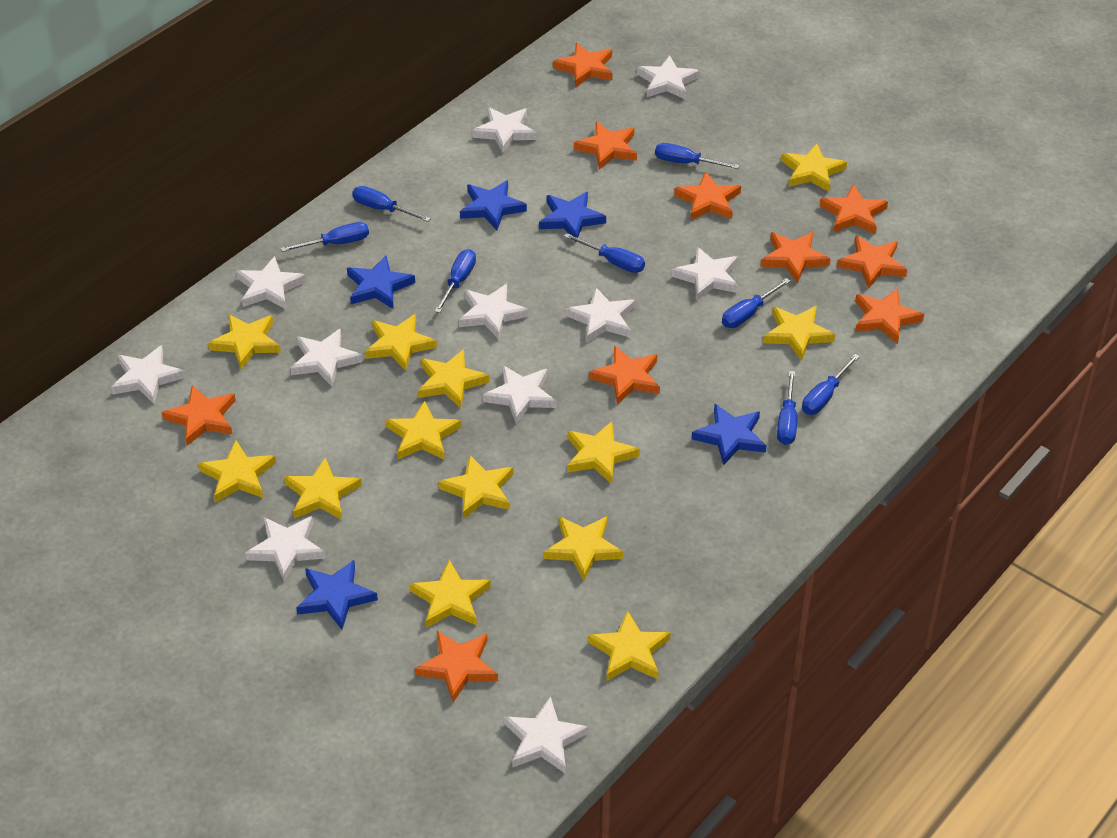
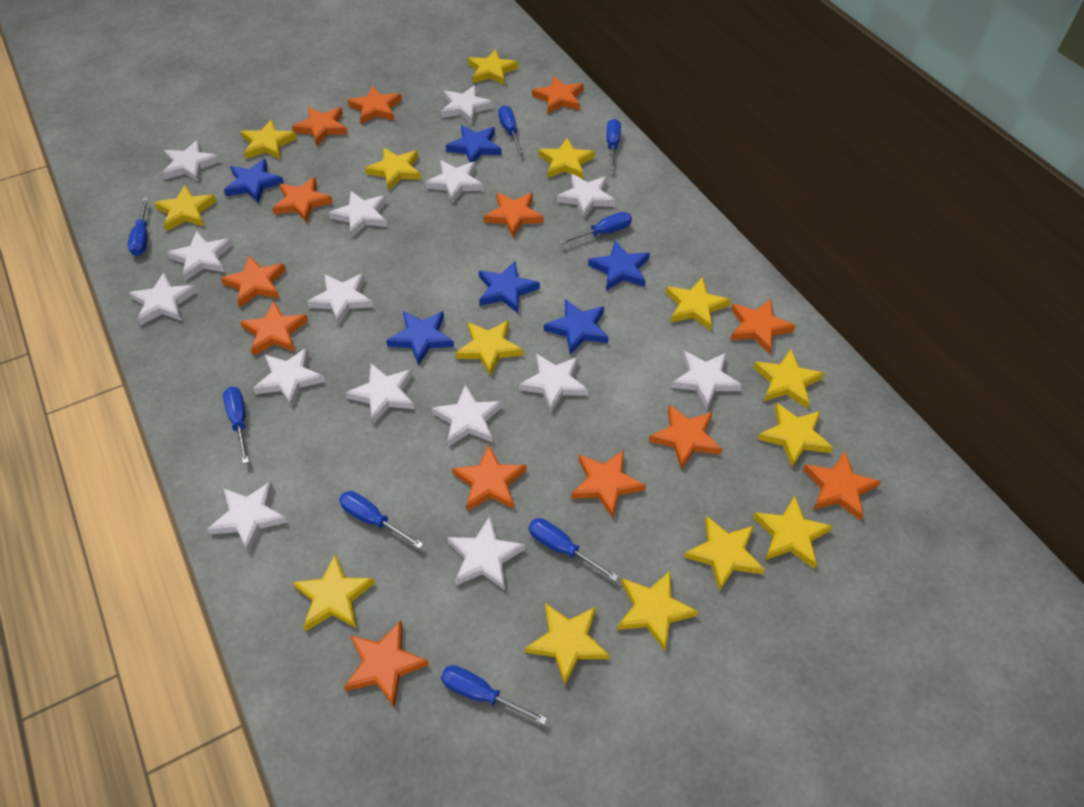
blue star: 5 -> 6
orange star: 10 -> 13
white star: 11 -> 15
yellow star: 13 -> 14

